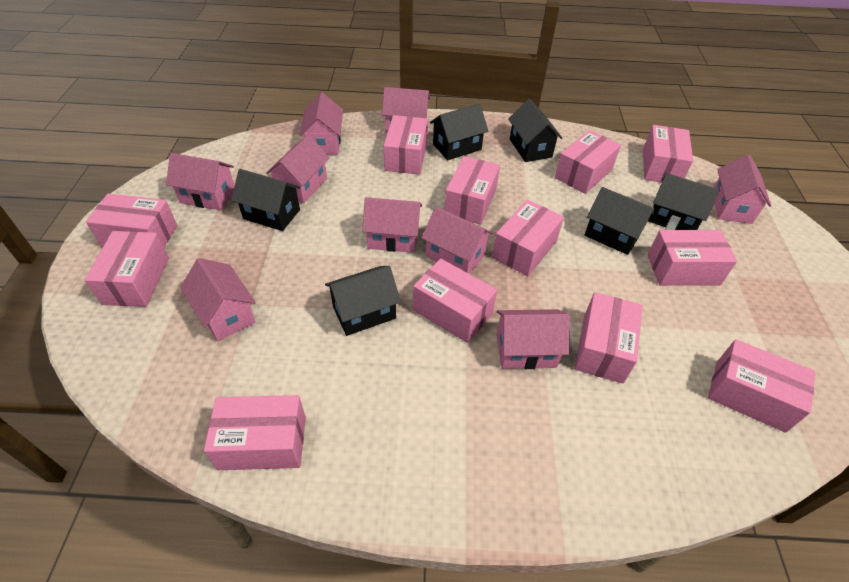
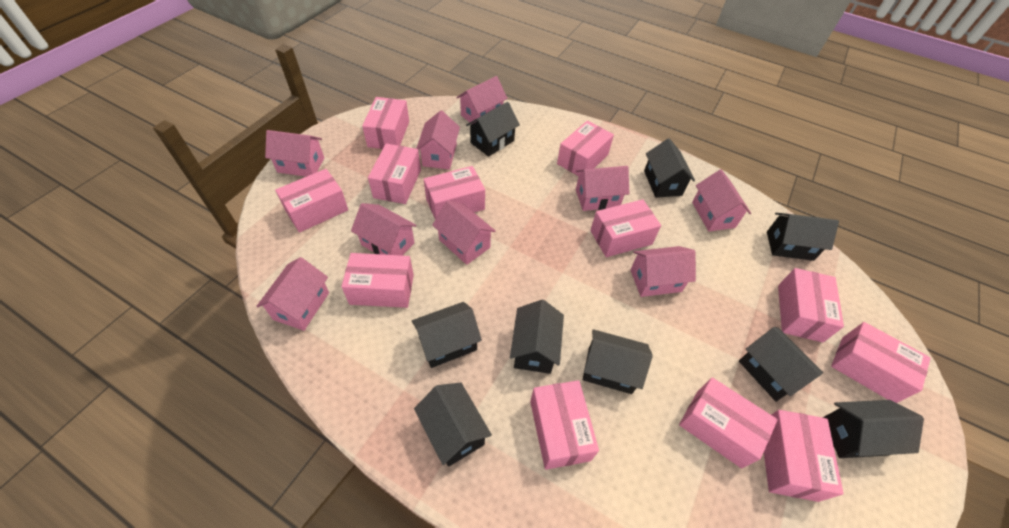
black house: 6 -> 9

